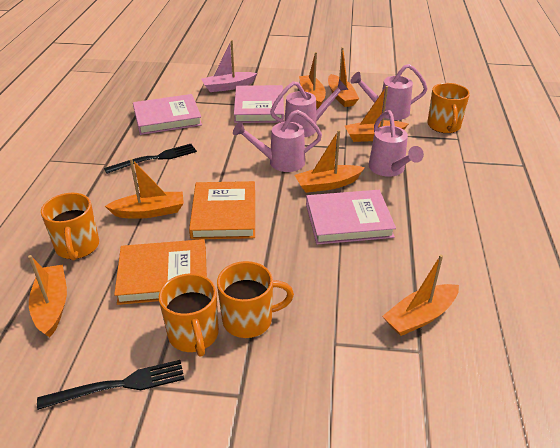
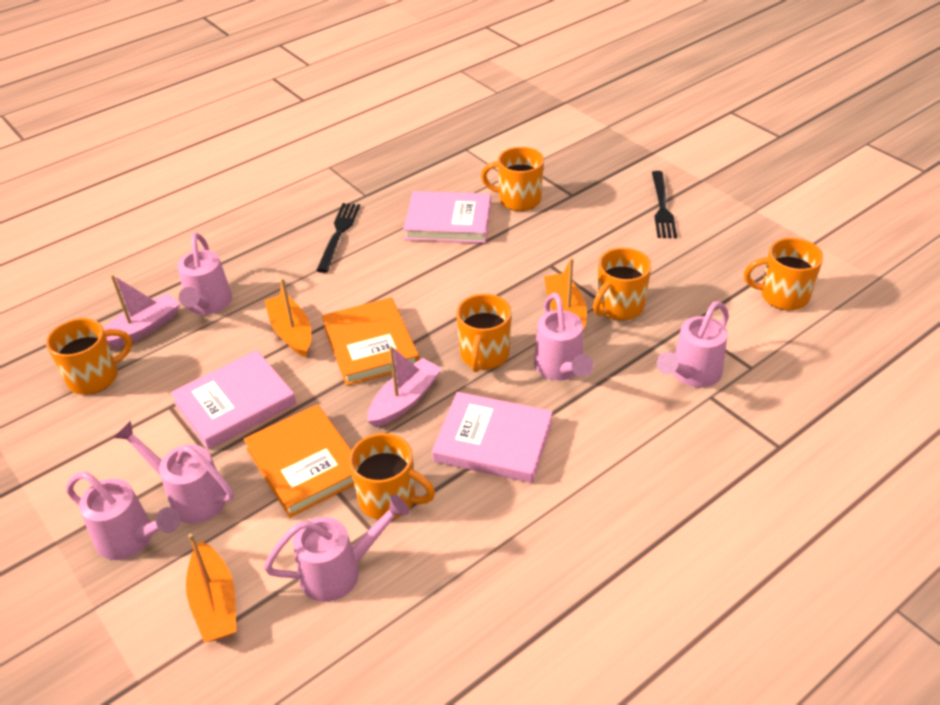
orange boat: 7 -> 3
orange mug: 4 -> 6
pink boat: 1 -> 2
pink watering can: 4 -> 6

